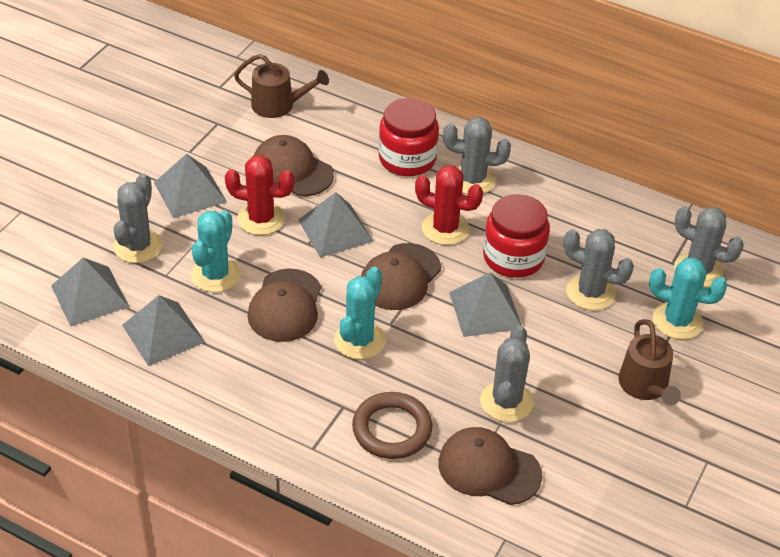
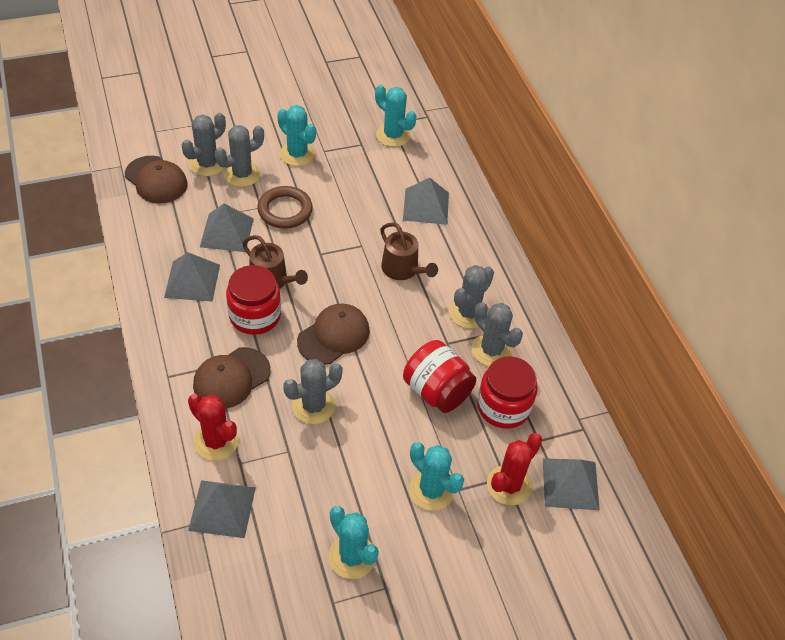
brown cap: 4 -> 3
red jar: 2 -> 3
turquoise cactus: 3 -> 4

